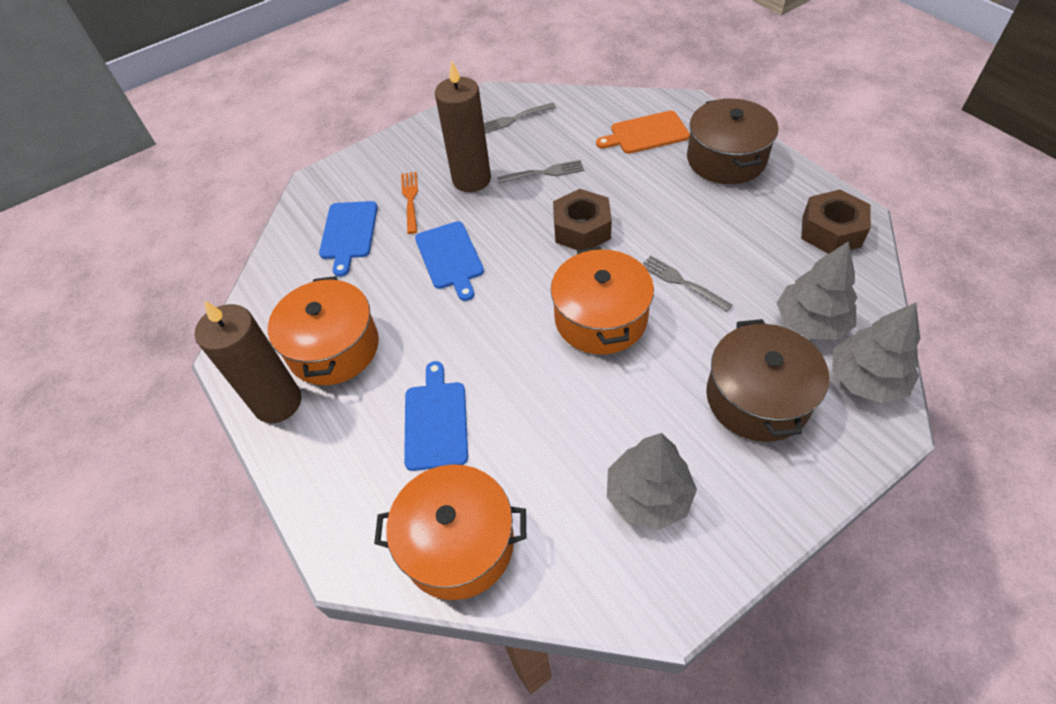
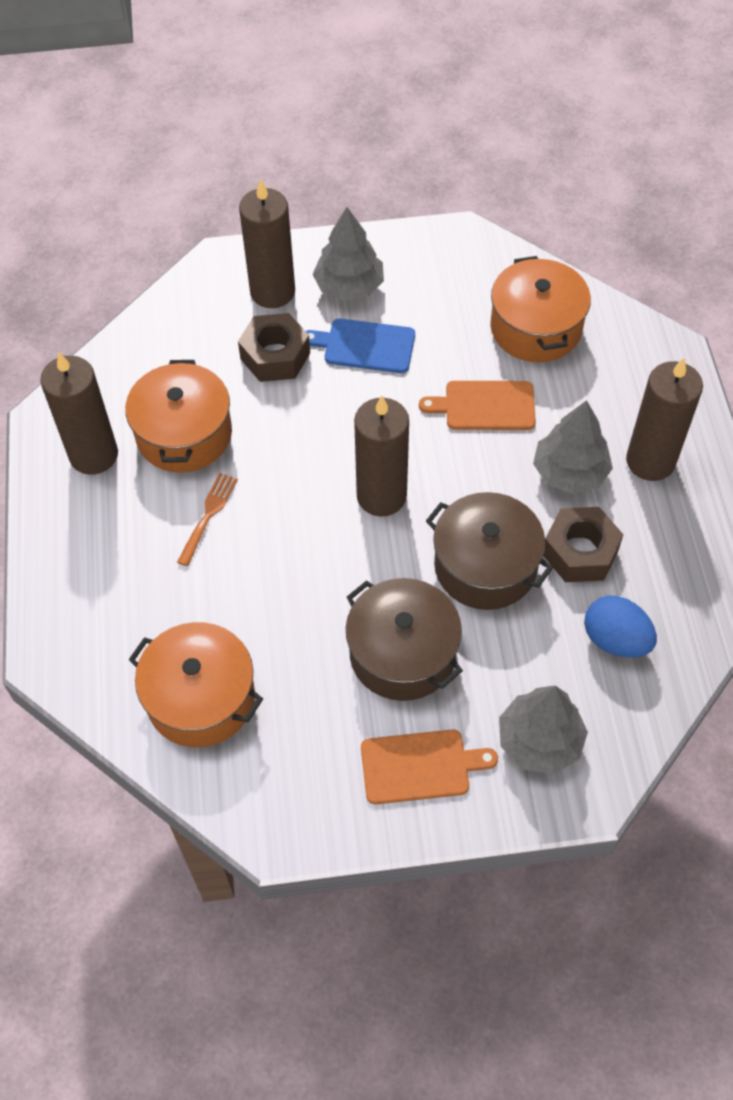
blue cutting board: 3 -> 1
blue egg: 0 -> 1
brown candle: 2 -> 4
grey fork: 3 -> 0
orange cutting board: 1 -> 2

